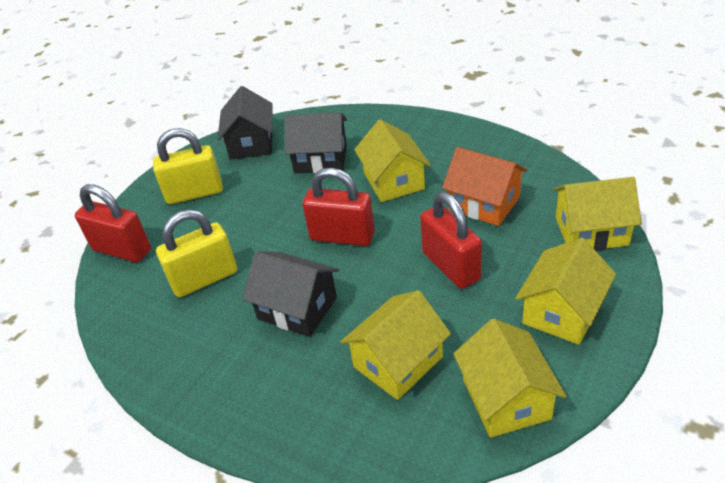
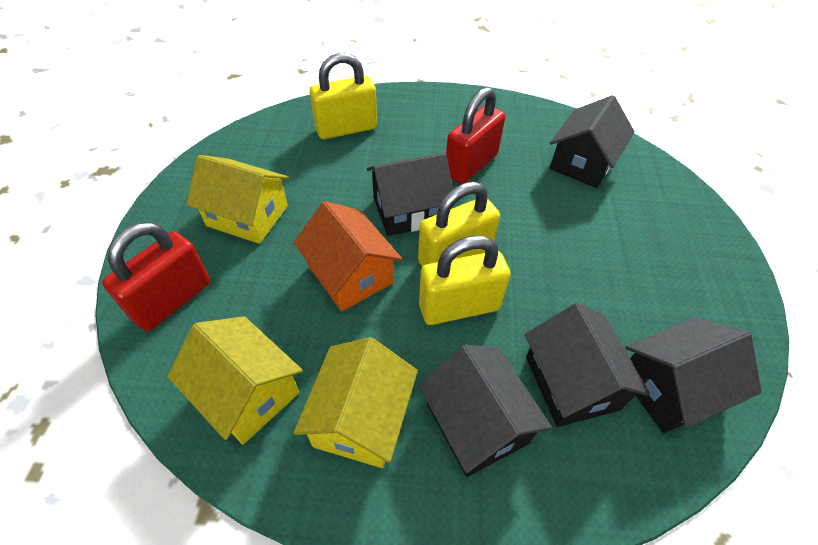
black house: 3 -> 5
red padlock: 3 -> 2
yellow house: 5 -> 3
yellow padlock: 2 -> 3

